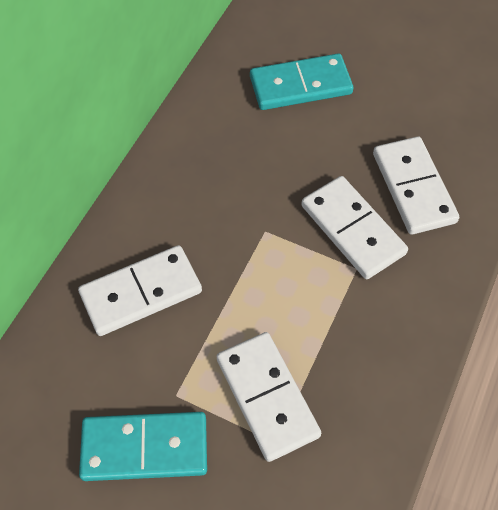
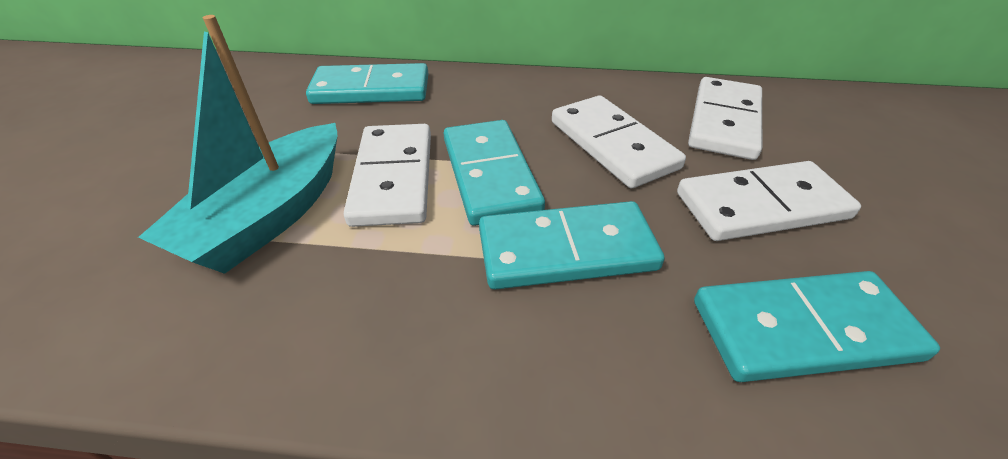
turquoise boat: 0 -> 1
turquoise domino: 2 -> 4

